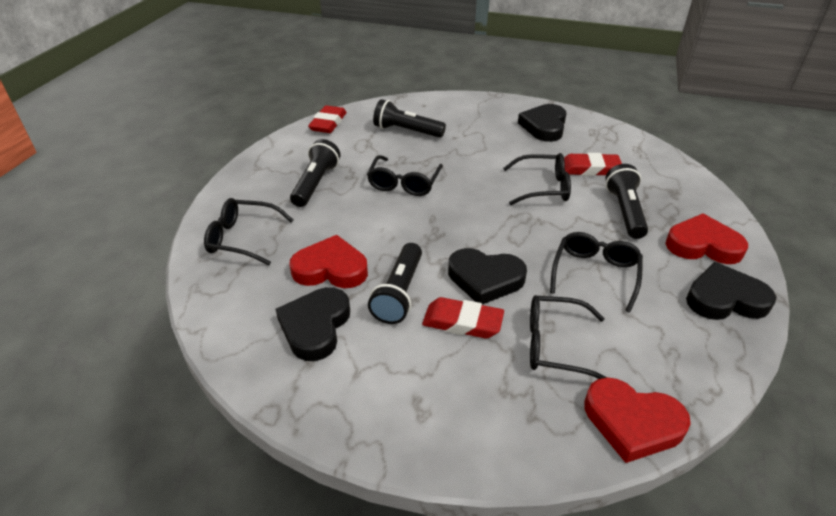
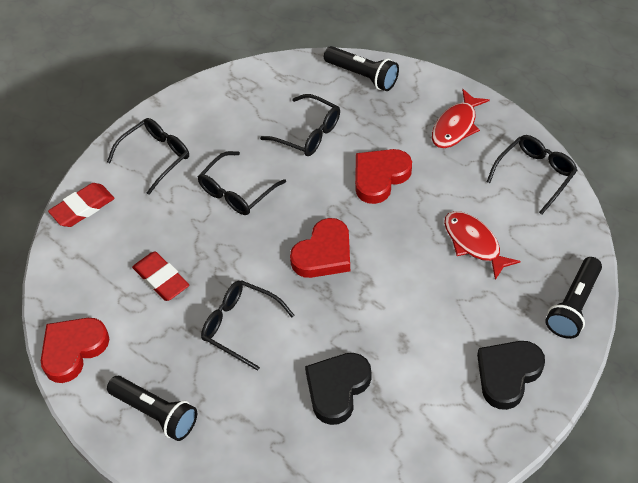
black flashlight: 4 -> 3
black heart: 4 -> 2
red eraser: 3 -> 2
red fish: 0 -> 2

